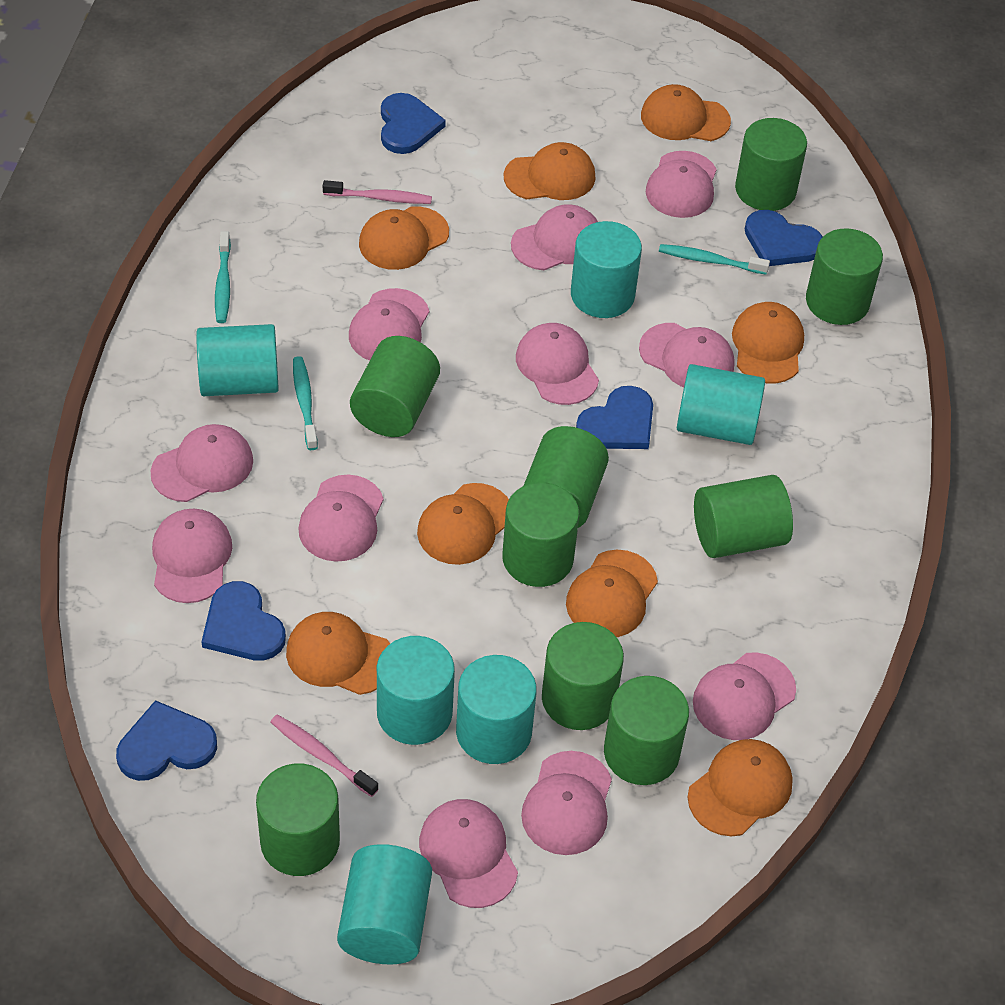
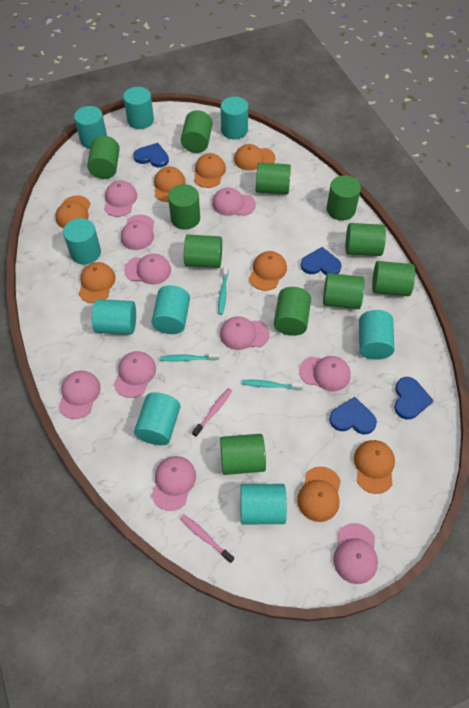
blue heart: 5 -> 4
green cylinder: 9 -> 11
pink cap: 11 -> 10
turquoise cylinder: 6 -> 9

